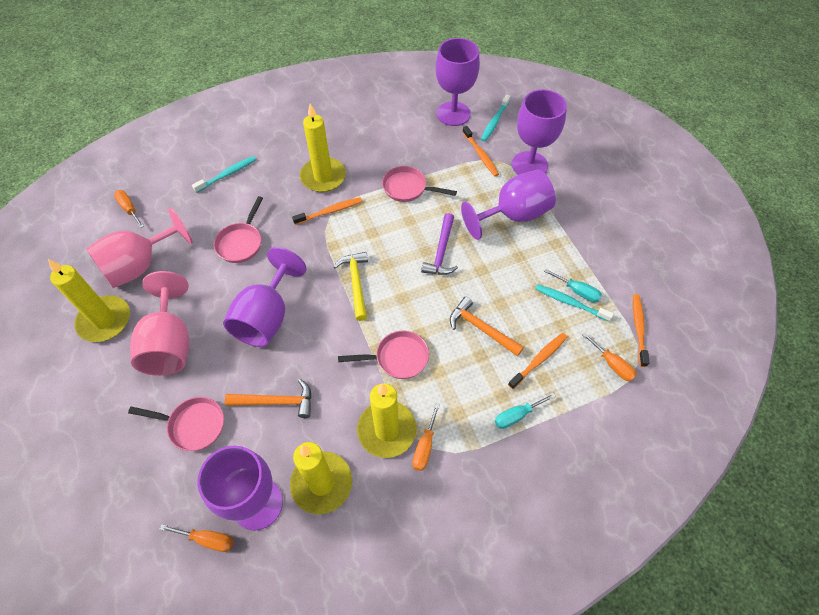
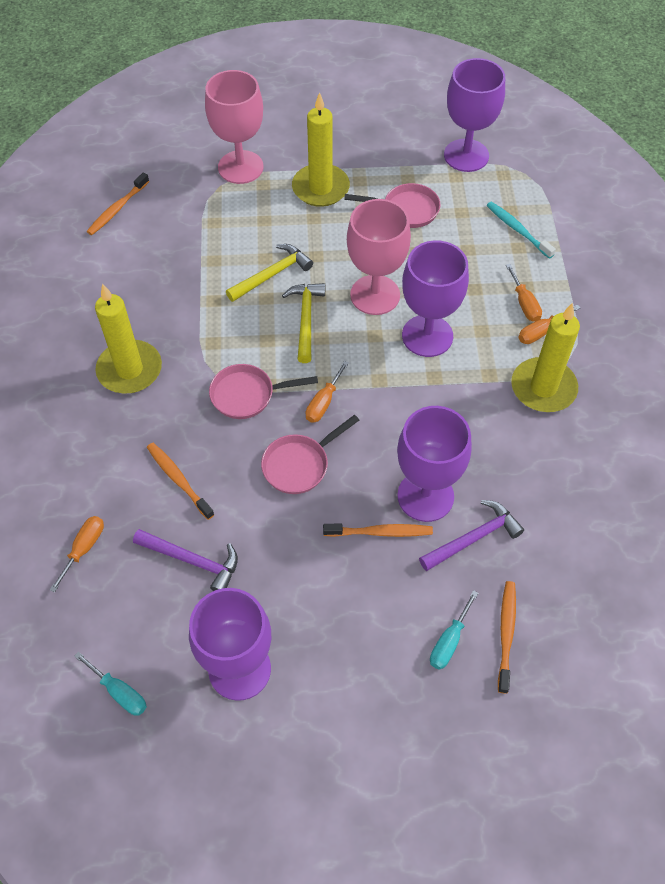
orange hammer: 2 -> 0
pink pan: 4 -> 3
purple goblet: 5 -> 4
purple hammer: 1 -> 2
turquoise toothbrush: 3 -> 1
yellow candle: 4 -> 3
yellow hammer: 1 -> 2

